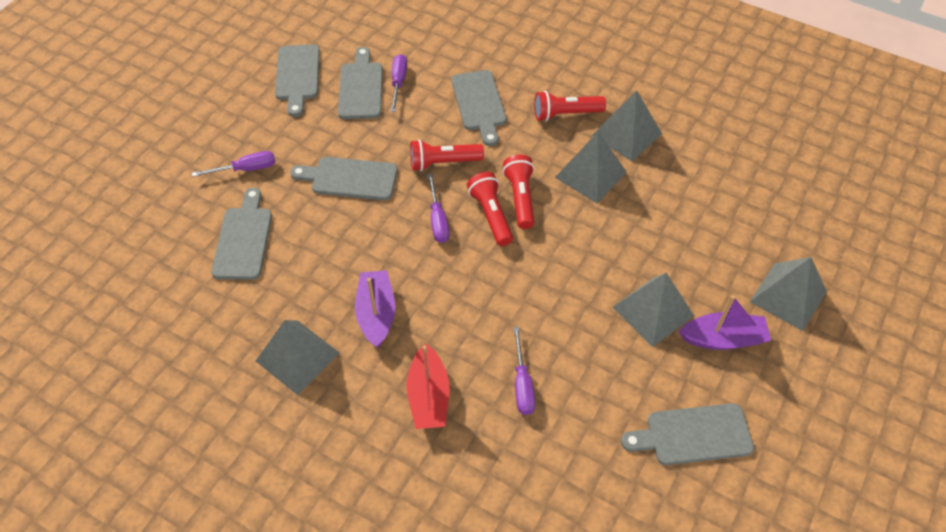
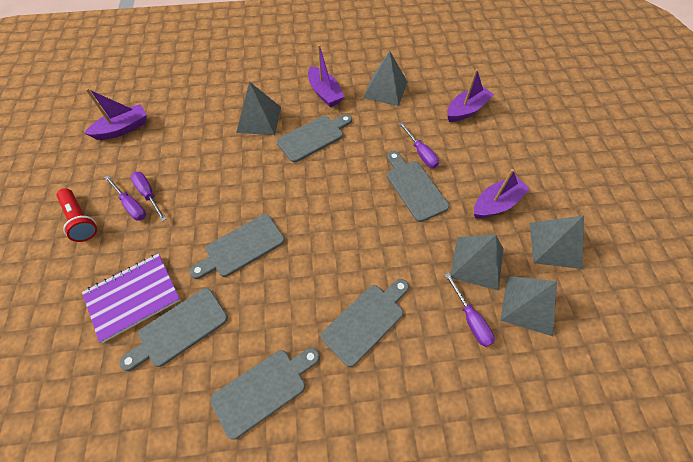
purple boat: 2 -> 4
purple notebook: 0 -> 1
red boat: 1 -> 0
red flashlight: 4 -> 1

